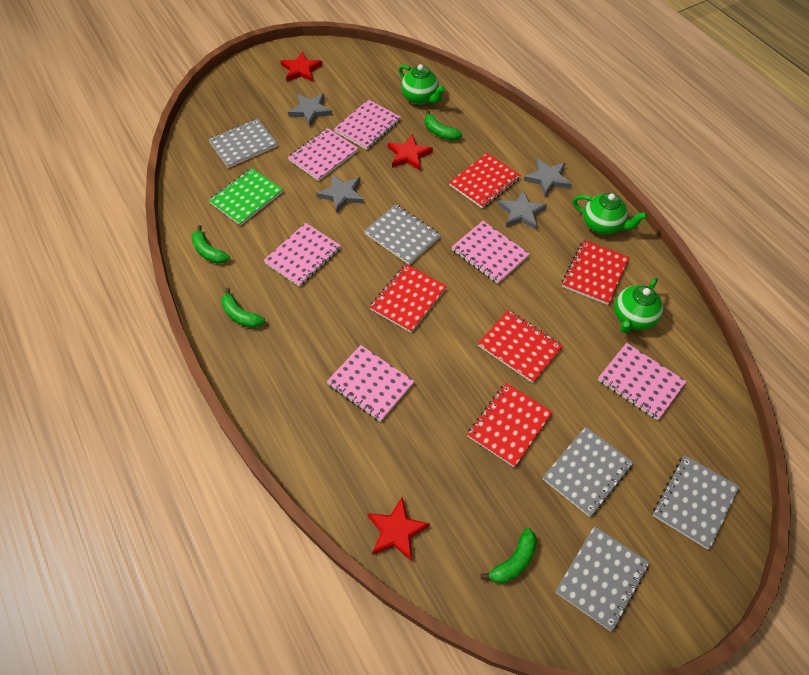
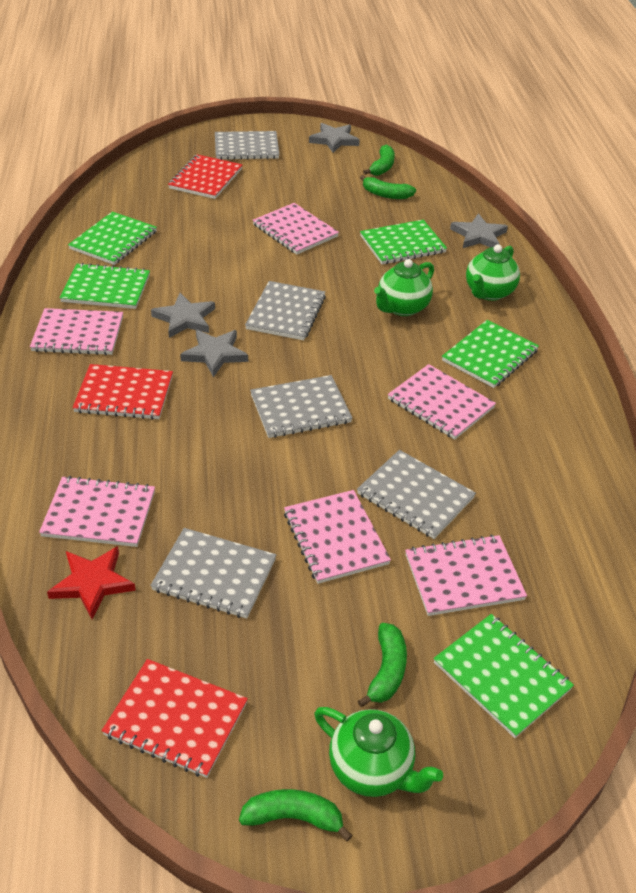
green notebook: 1 -> 5
red notebook: 5 -> 3
red star: 3 -> 1

